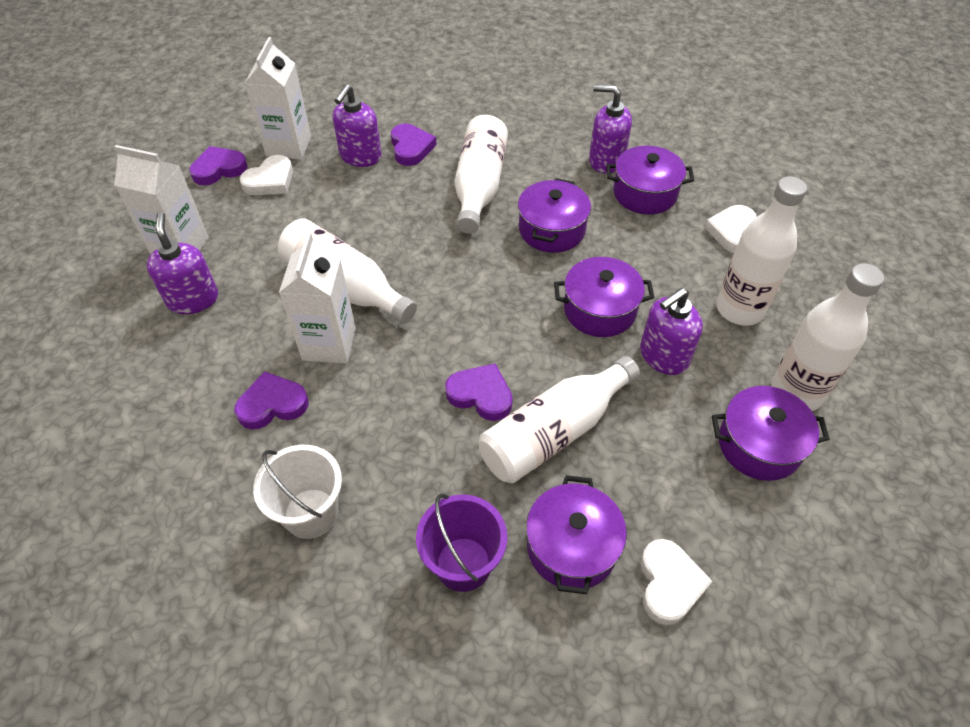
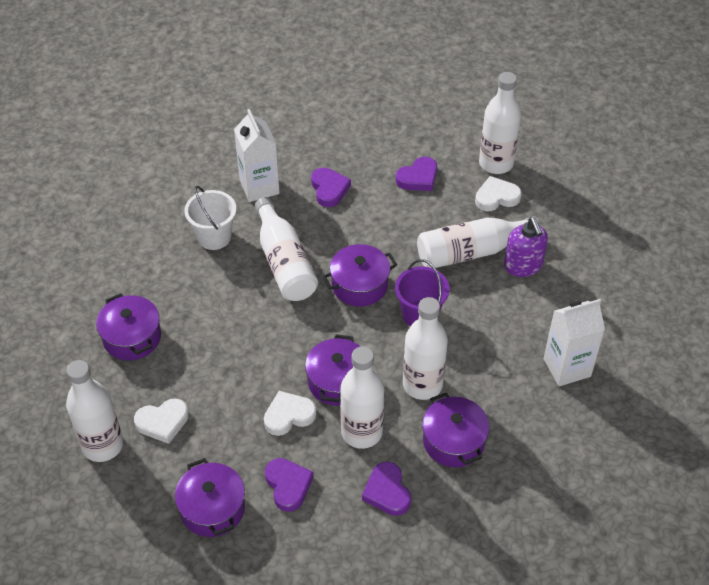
purple soap dispenser: 4 -> 1
white bottle: 5 -> 6
white carton: 3 -> 2

